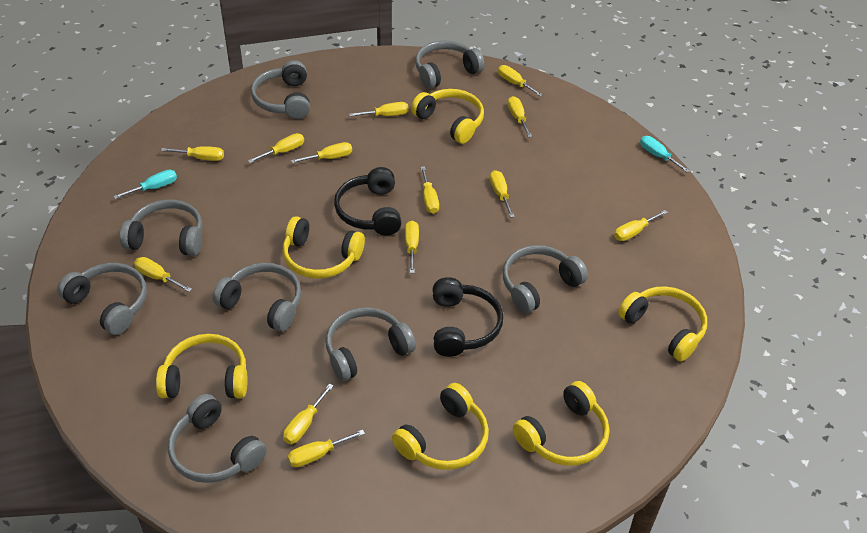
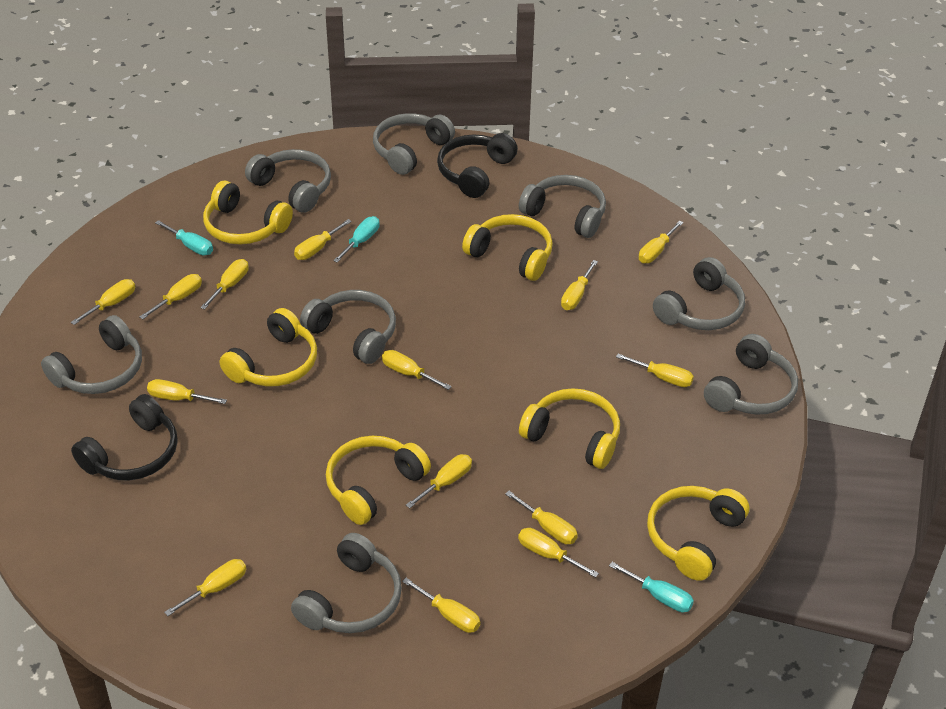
turquoise screwdriver: 2 -> 3
yellow screwdriver: 13 -> 14

